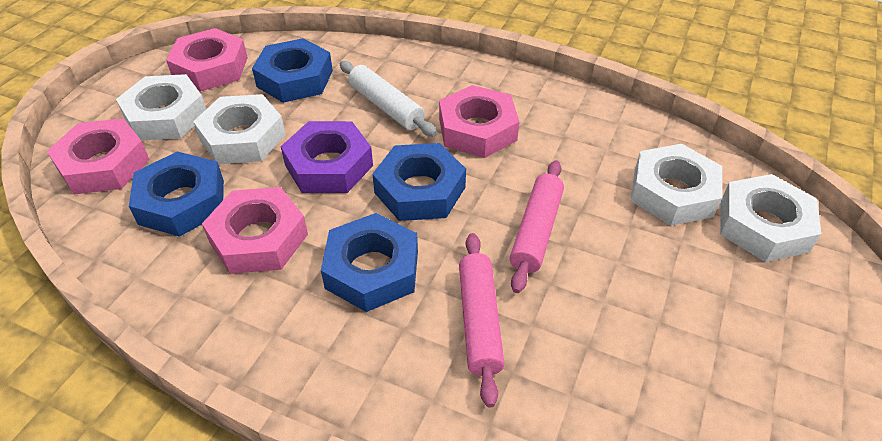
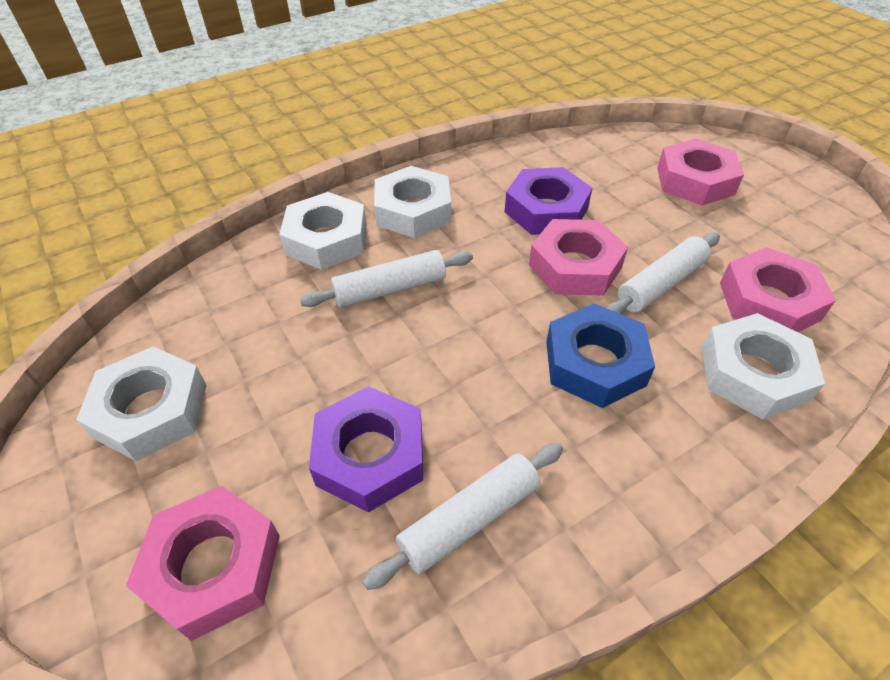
blue nut: 4 -> 1
pink rolling pin: 2 -> 0
purple nut: 1 -> 2
white rolling pin: 1 -> 3

